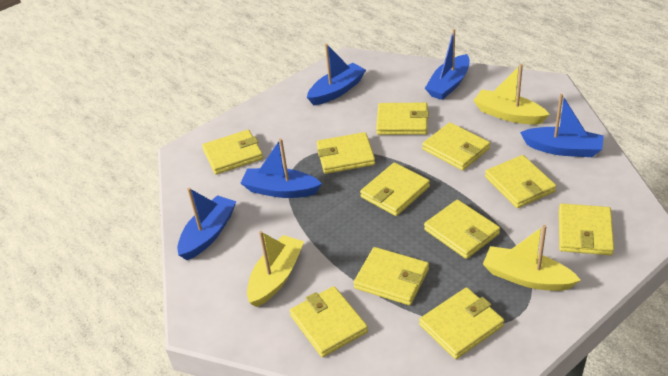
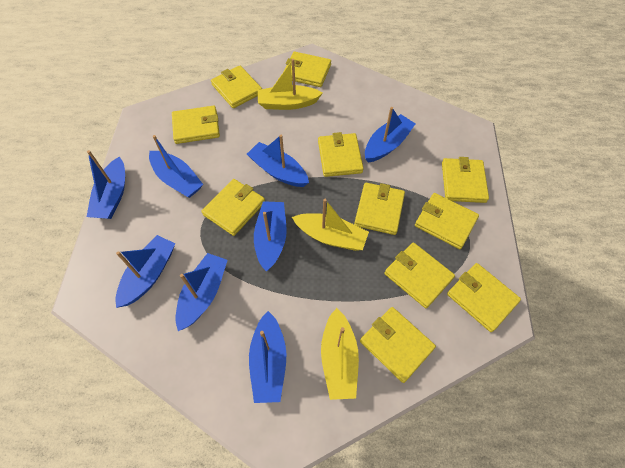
blue boat: 5 -> 8

